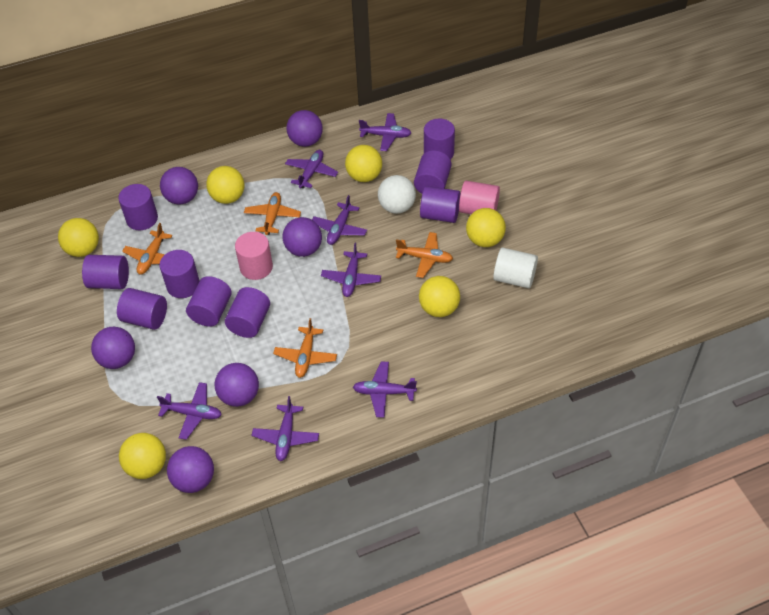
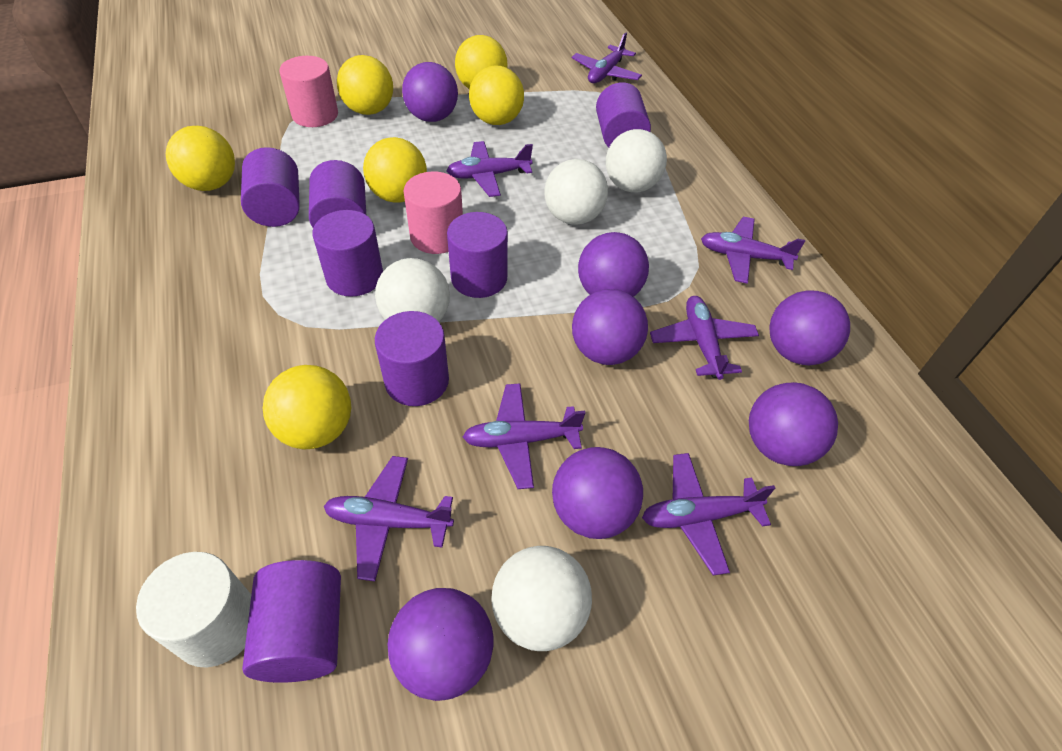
orange plane: 4 -> 0
purple ball: 6 -> 7
purple cylinder: 9 -> 7
white ball: 1 -> 4

